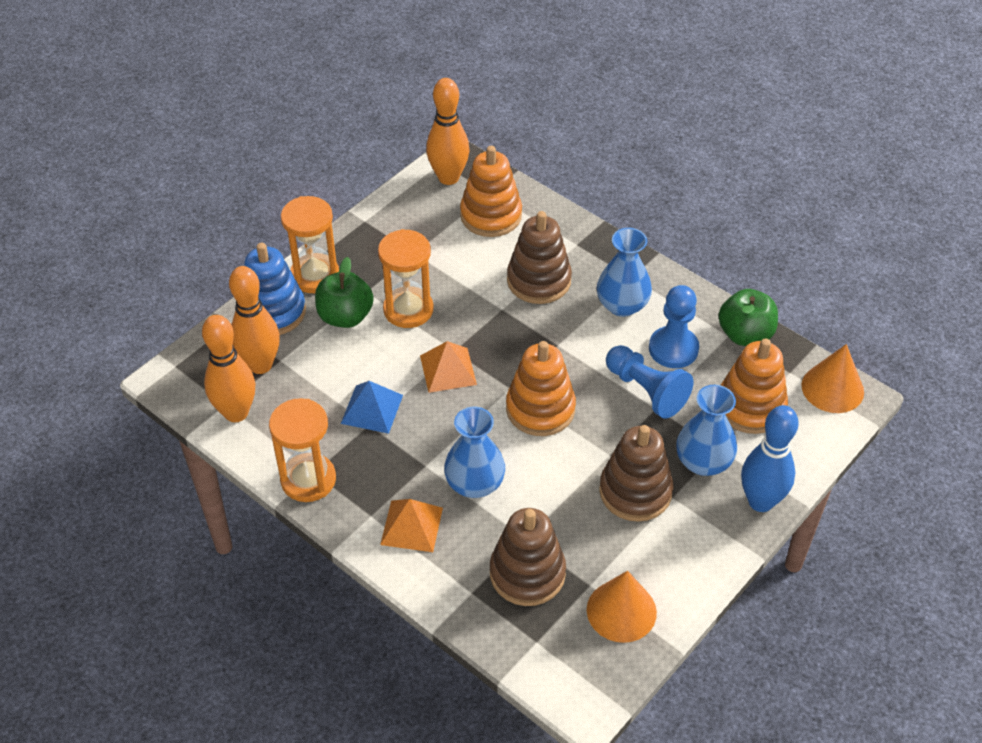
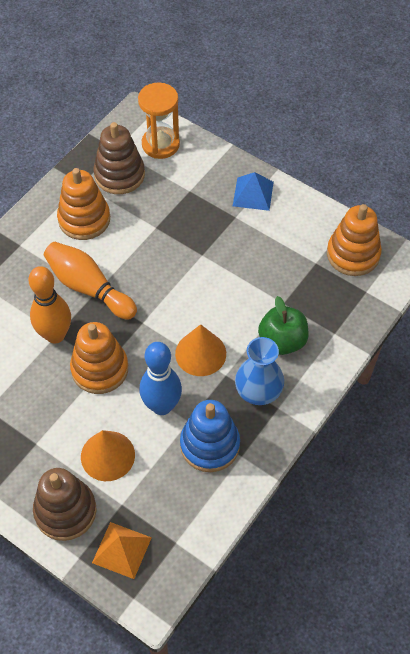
blue pawn: 2 -> 0
blue vase: 3 -> 1
brown stacking toy: 3 -> 2
green apple: 2 -> 1
orange bowling pin: 3 -> 2
orange hourglass: 3 -> 1
orange pyramid: 2 -> 1

